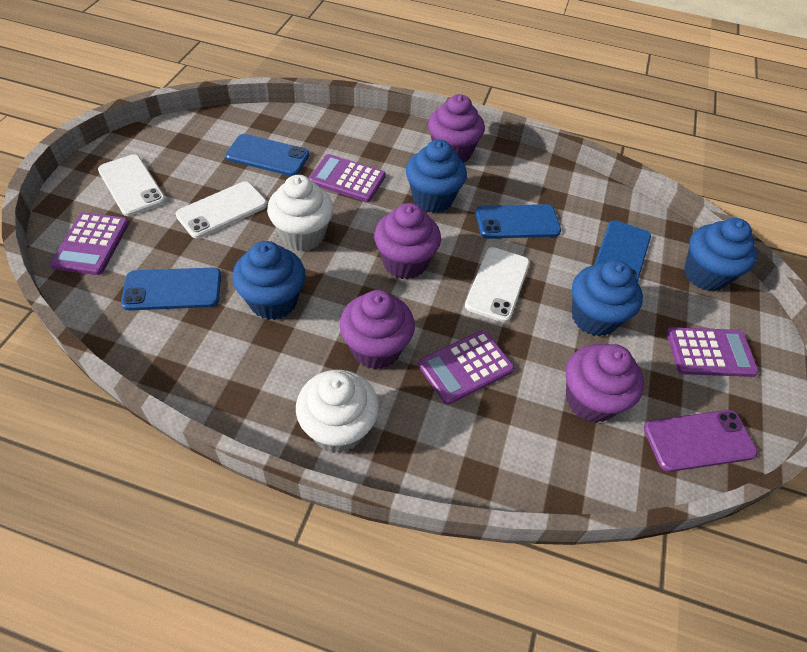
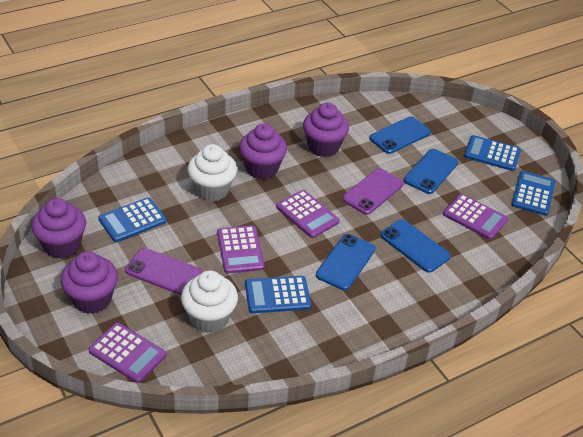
blue calculator: 0 -> 4
blue cupcake: 4 -> 0
purple phone: 1 -> 2
white phone: 3 -> 0

